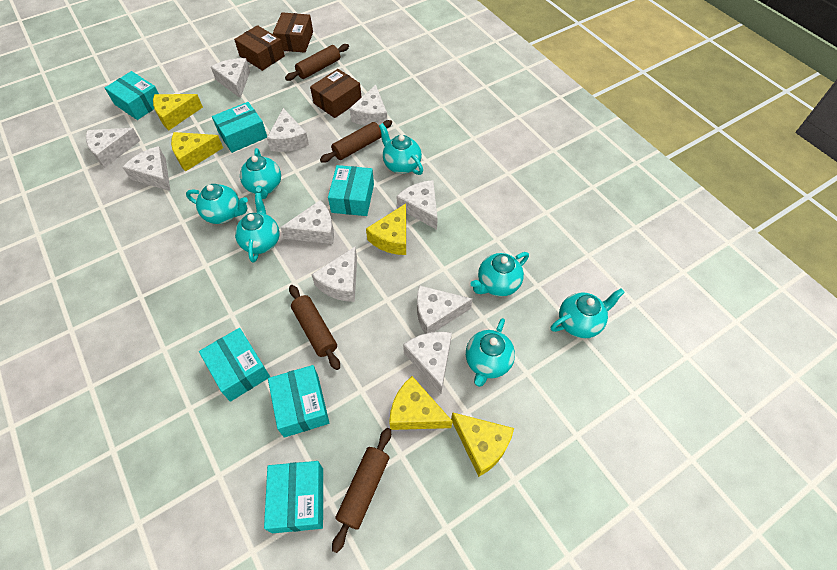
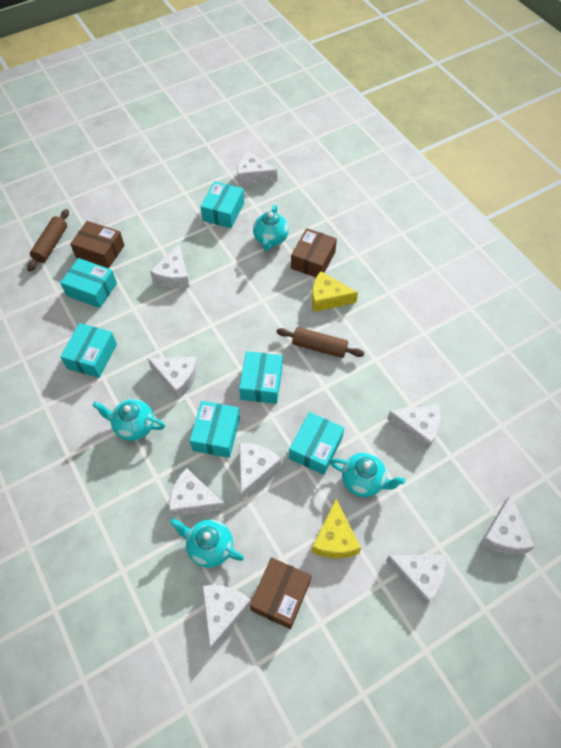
brown rolling pin: 4 -> 2
turquoise teapot: 7 -> 4
white cheese: 10 -> 9
yellow cheese: 5 -> 2

